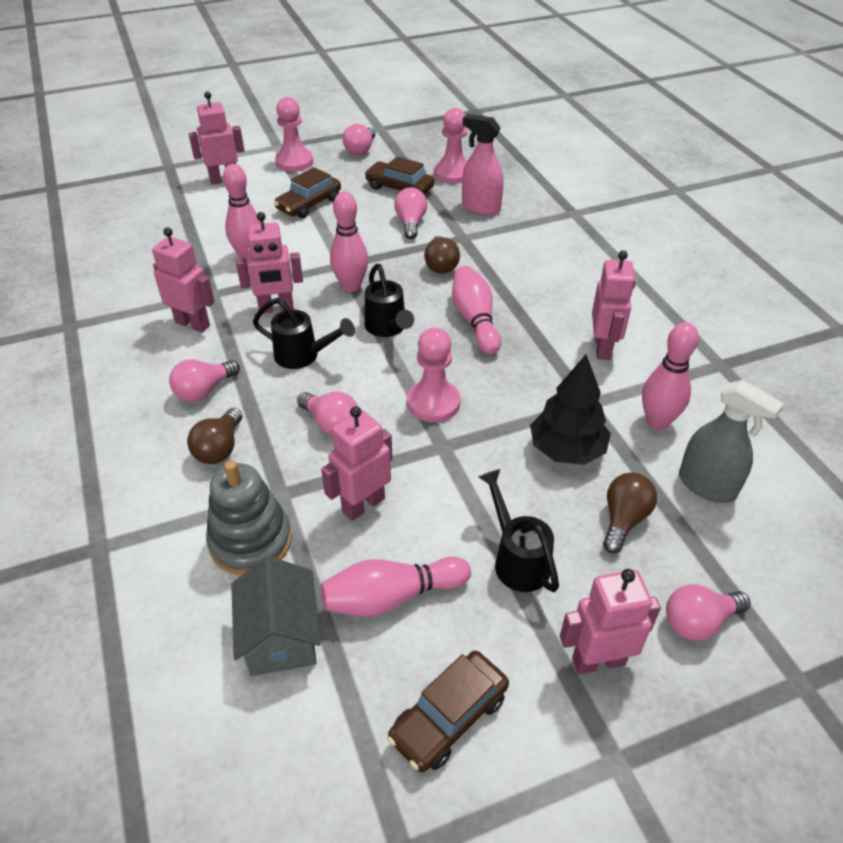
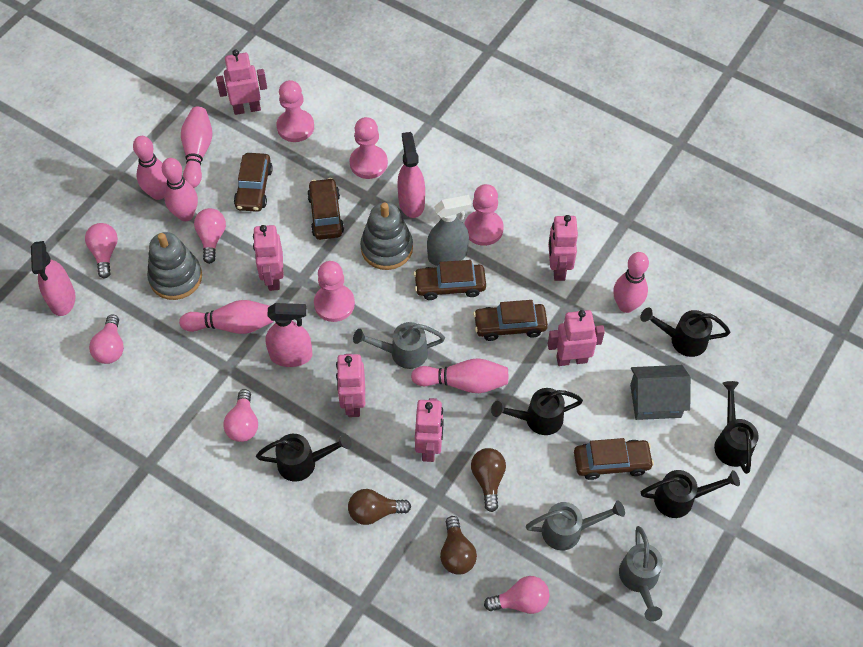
black tree: 1 -> 0
black watering can: 3 -> 5
brown car: 3 -> 5
grey stacking toy: 1 -> 2
grey watering can: 0 -> 3
pink bowling pin: 5 -> 6
pink pawn: 3 -> 4
pink spray bottle: 1 -> 3

